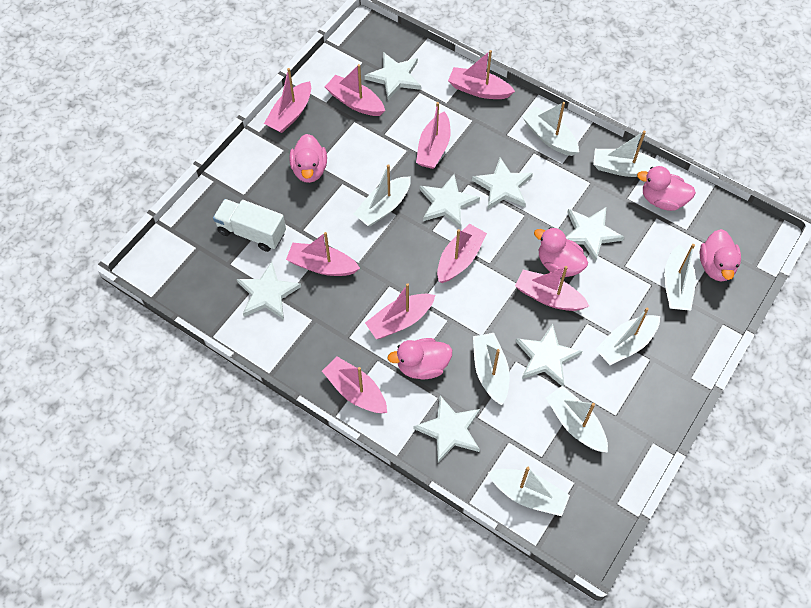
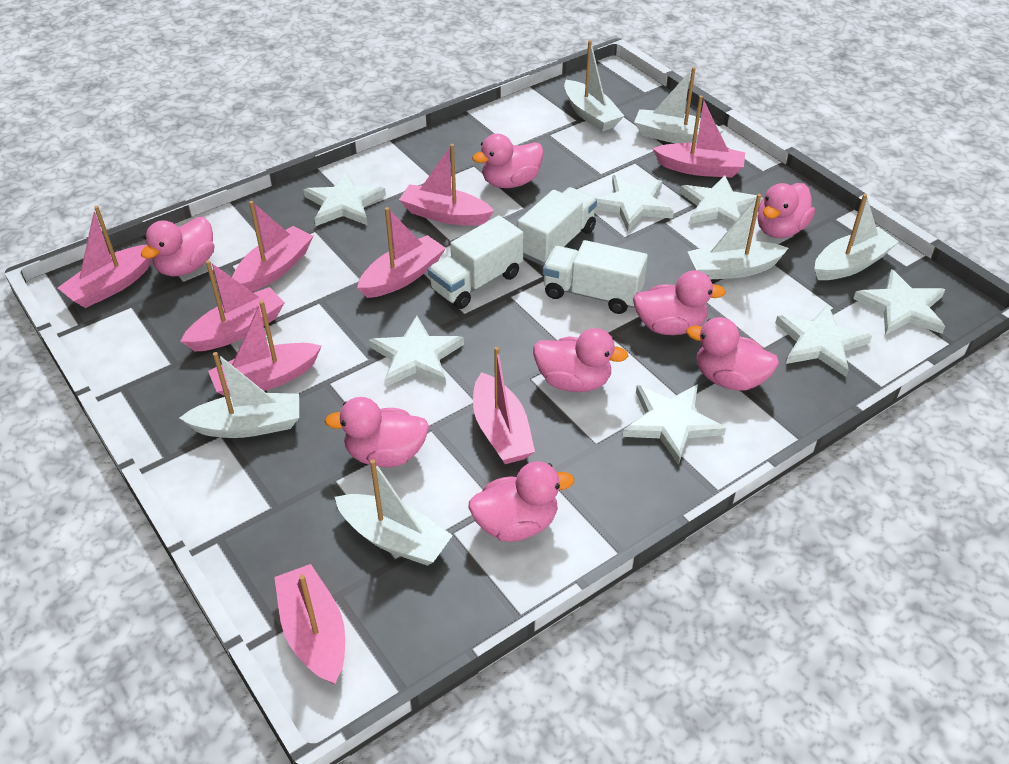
pink duck: 5 -> 8
white boat: 8 -> 6
white truck: 1 -> 3

